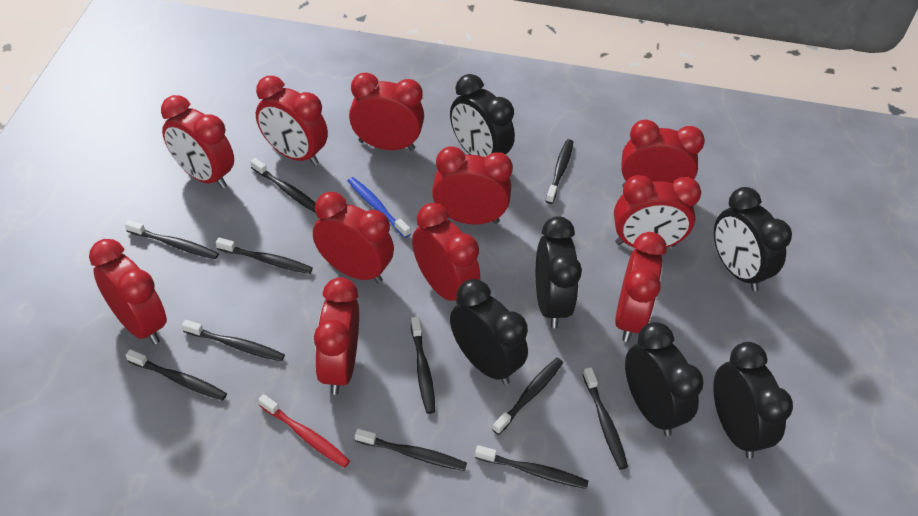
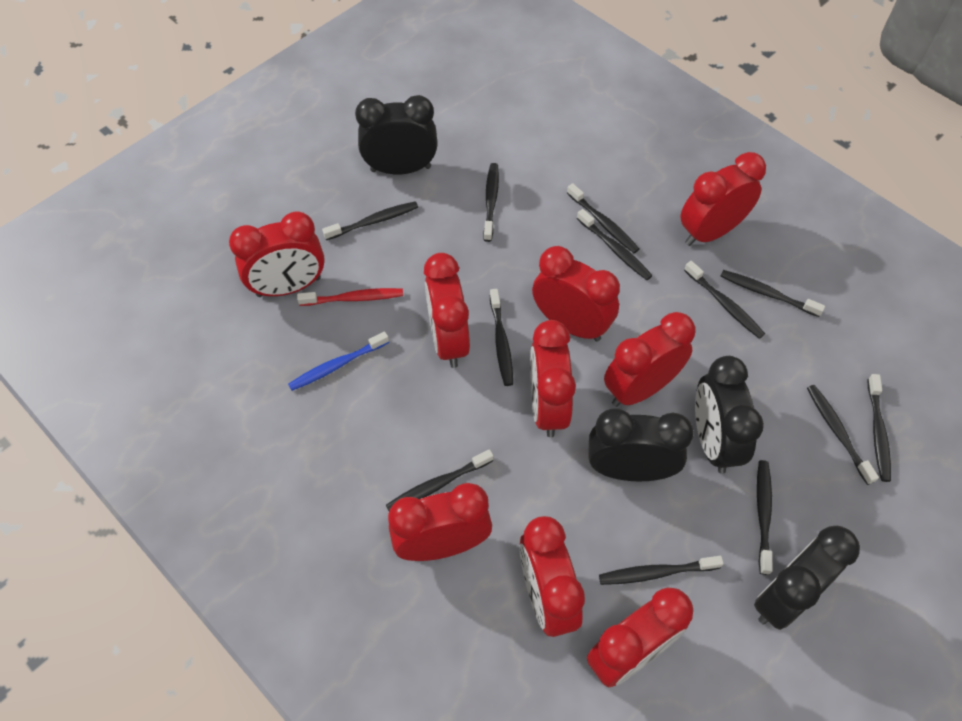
black clock: 6 -> 4
black toothbrush: 11 -> 12
red clock: 11 -> 9

